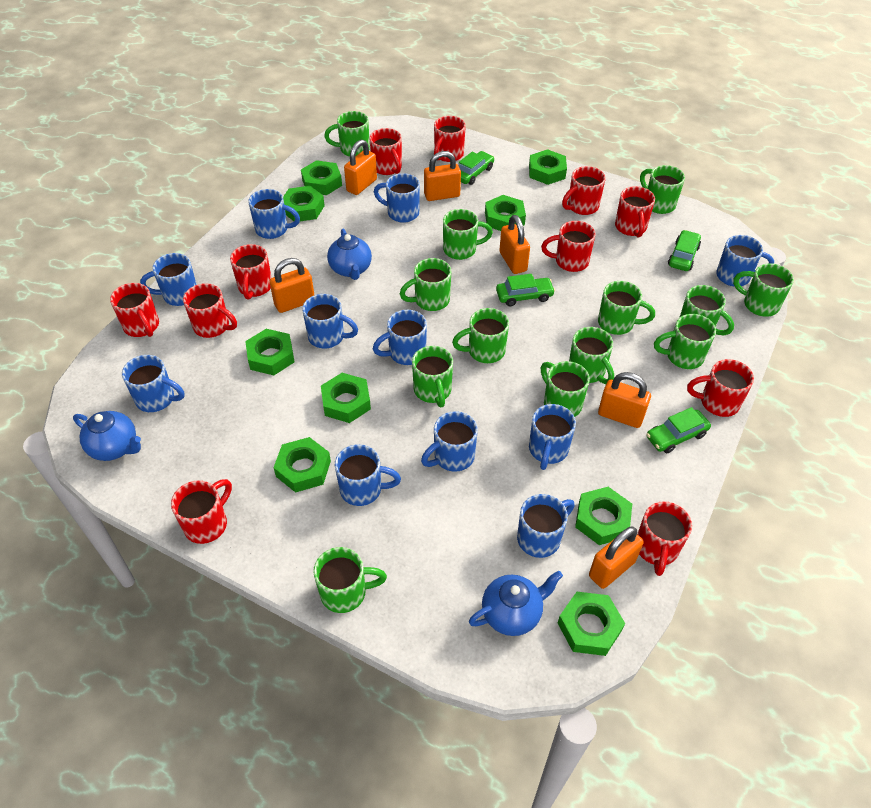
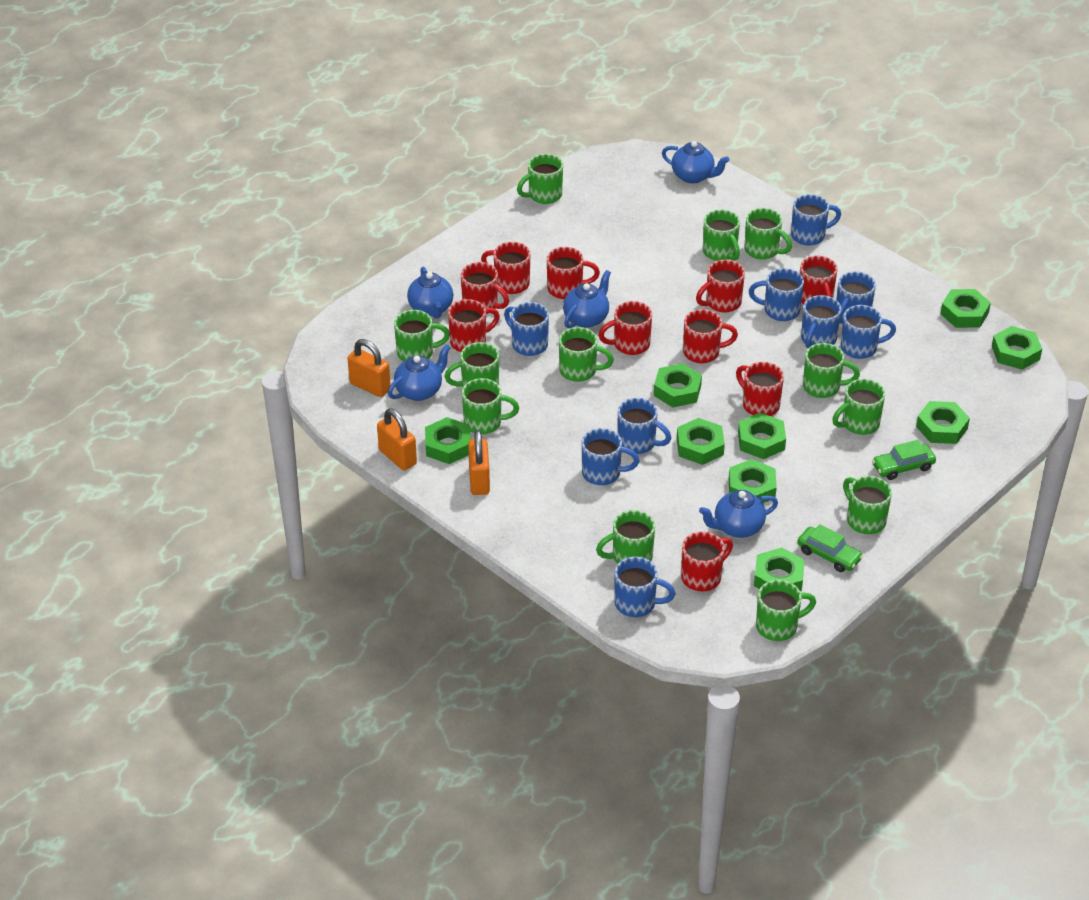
blue mug: 11 -> 9
blue teapot: 3 -> 5
green car: 4 -> 2
green mug: 13 -> 12
orange padlock: 6 -> 3
red mug: 11 -> 10

